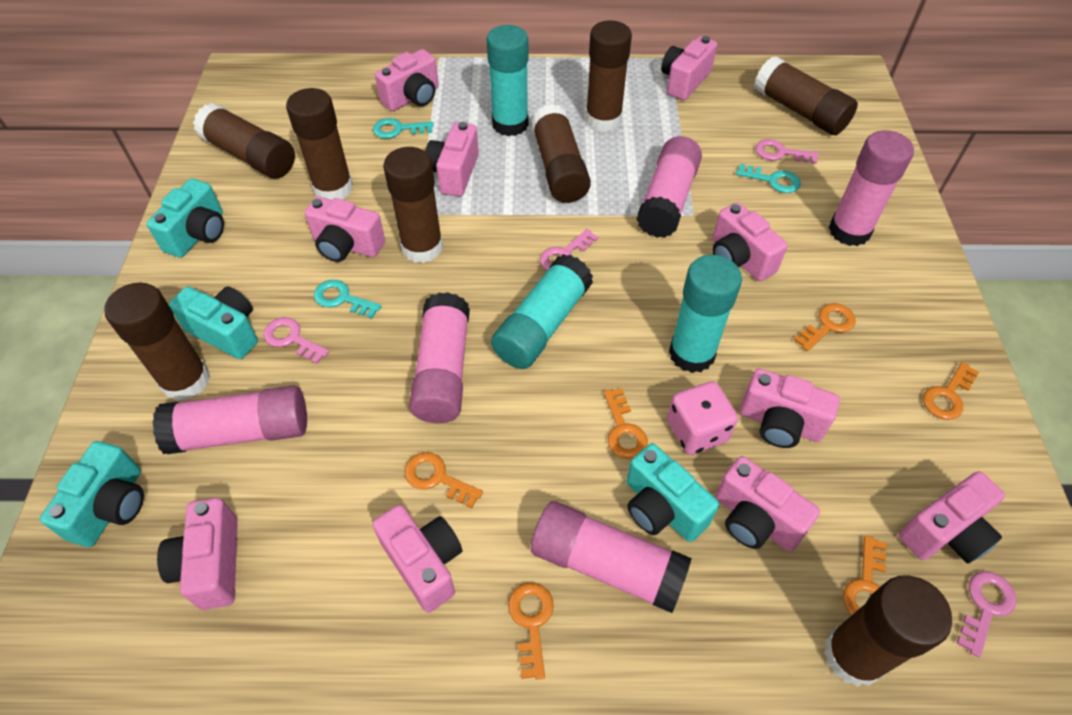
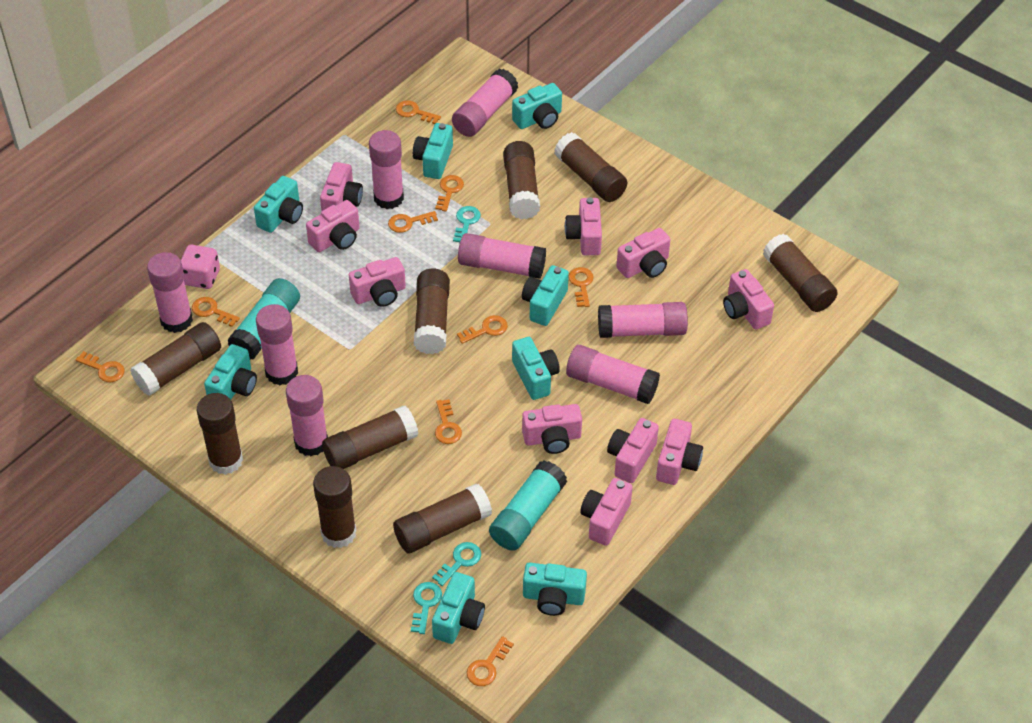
brown glue stick: 8 -> 9
orange key: 6 -> 9
pink glue stick: 5 -> 8
pink key: 4 -> 0
turquoise camera: 4 -> 8
turquoise glue stick: 3 -> 2

